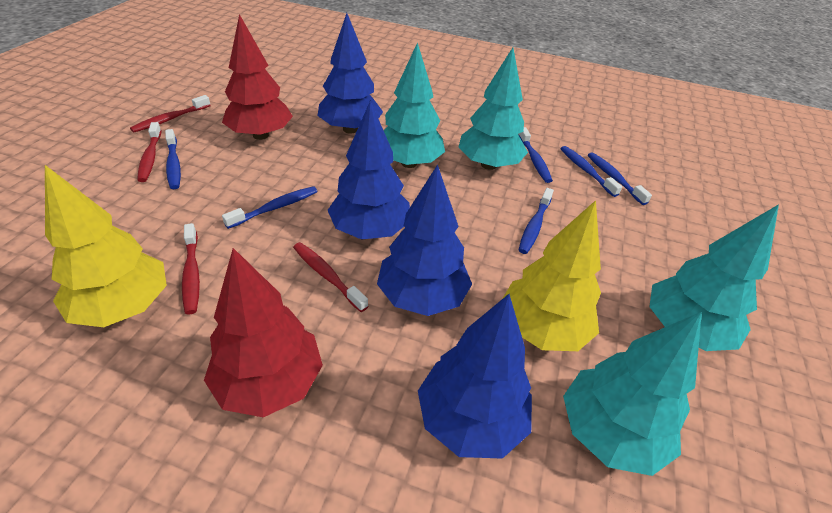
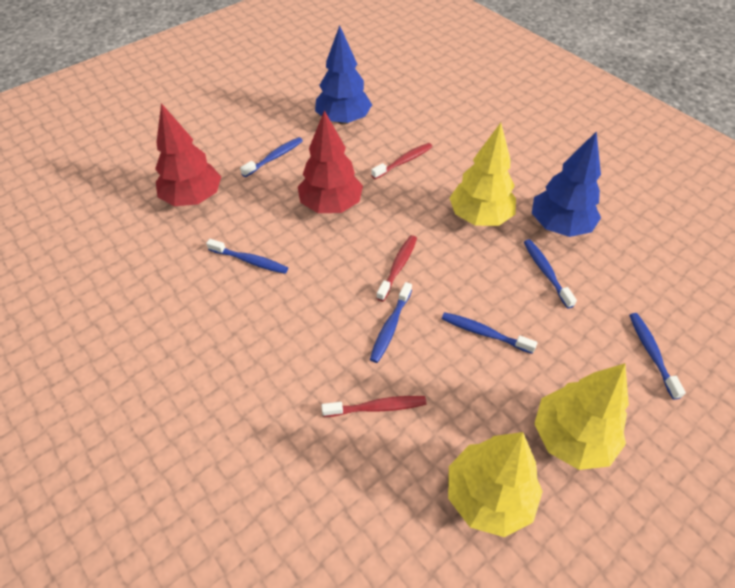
blue tree: 4 -> 2
red toothbrush: 4 -> 3
turquoise tree: 4 -> 0
yellow tree: 2 -> 3

